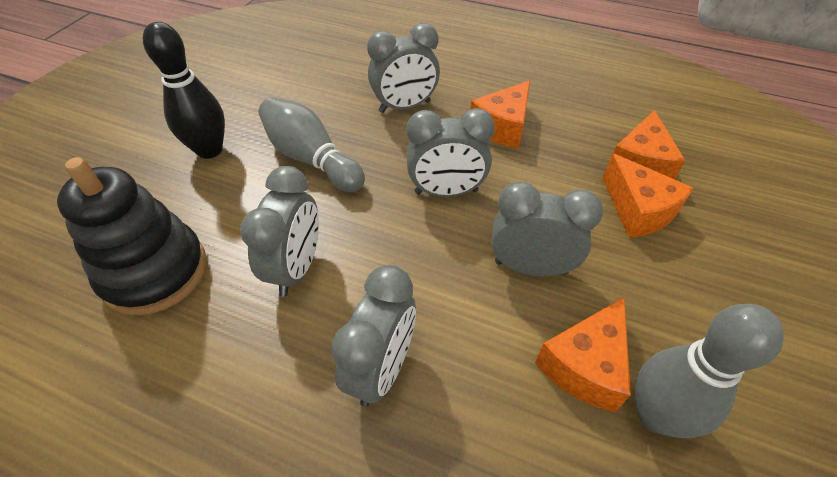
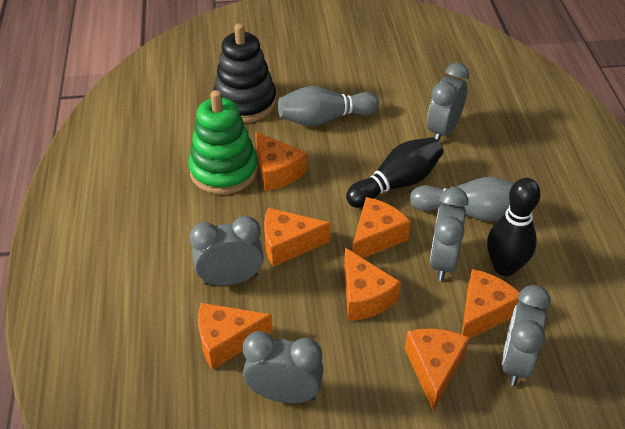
black bowling pin: 1 -> 2
green stacking toy: 0 -> 1
orange cheese: 4 -> 7

